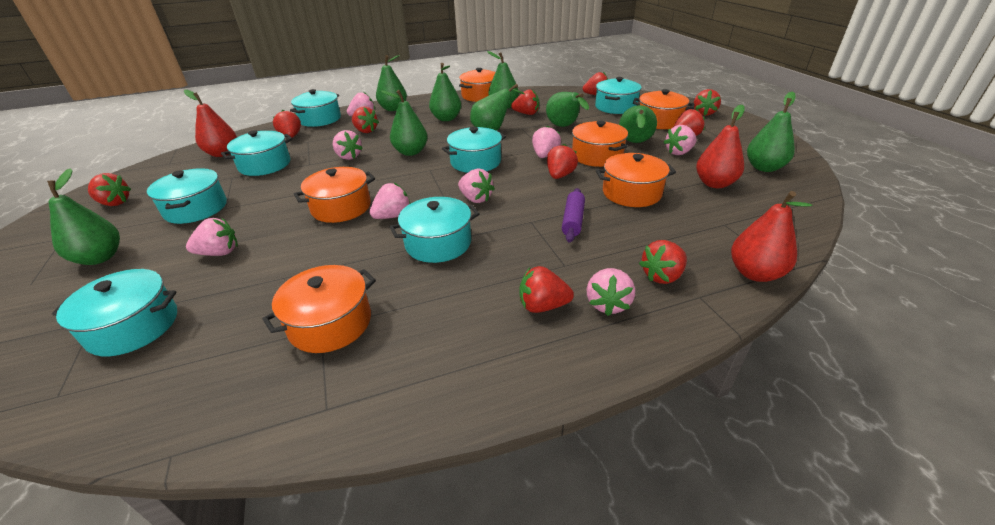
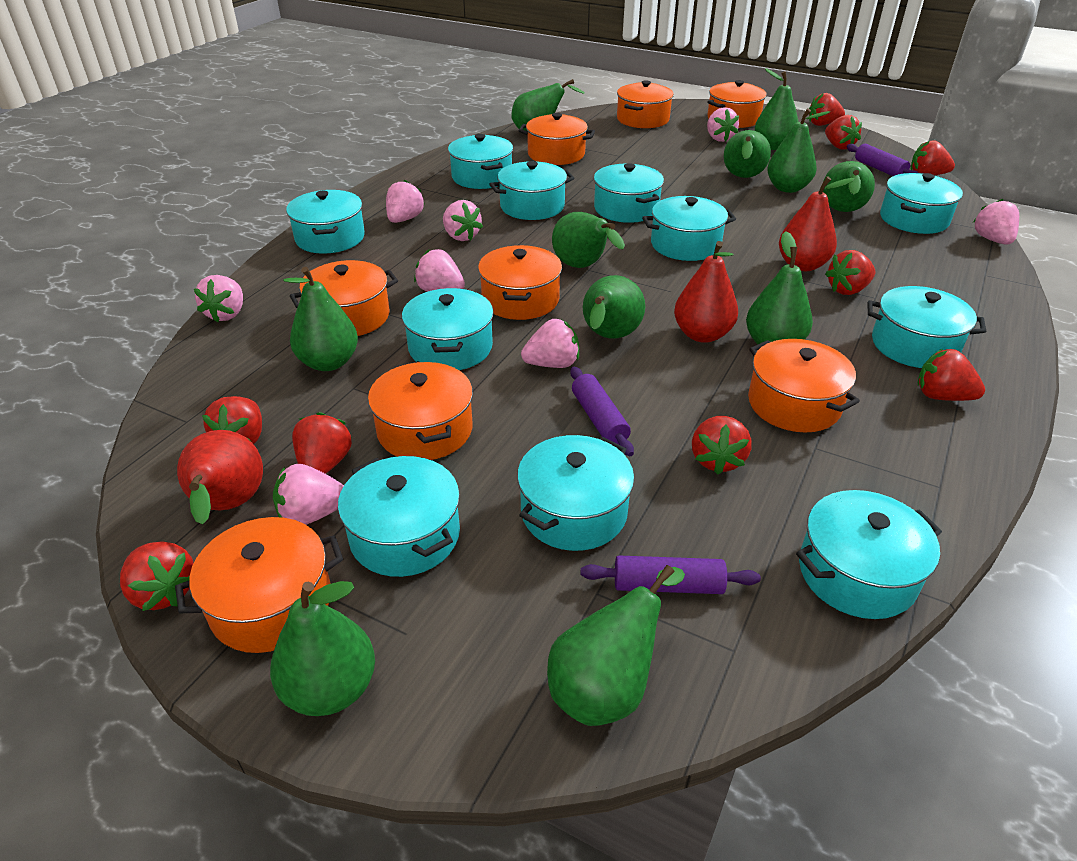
green pear: 9 -> 11
orange pot: 6 -> 8
purple rolling pin: 1 -> 3
red strawberry: 10 -> 9
turquoise pot: 7 -> 11

